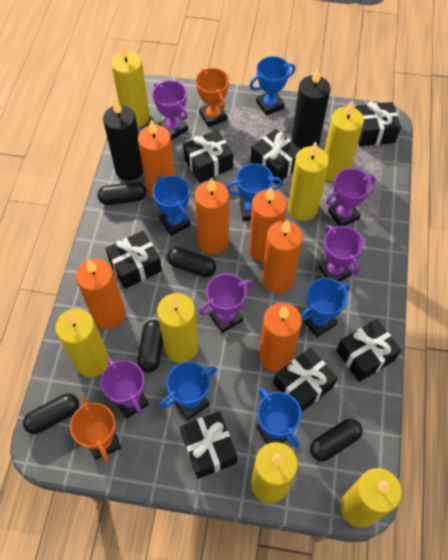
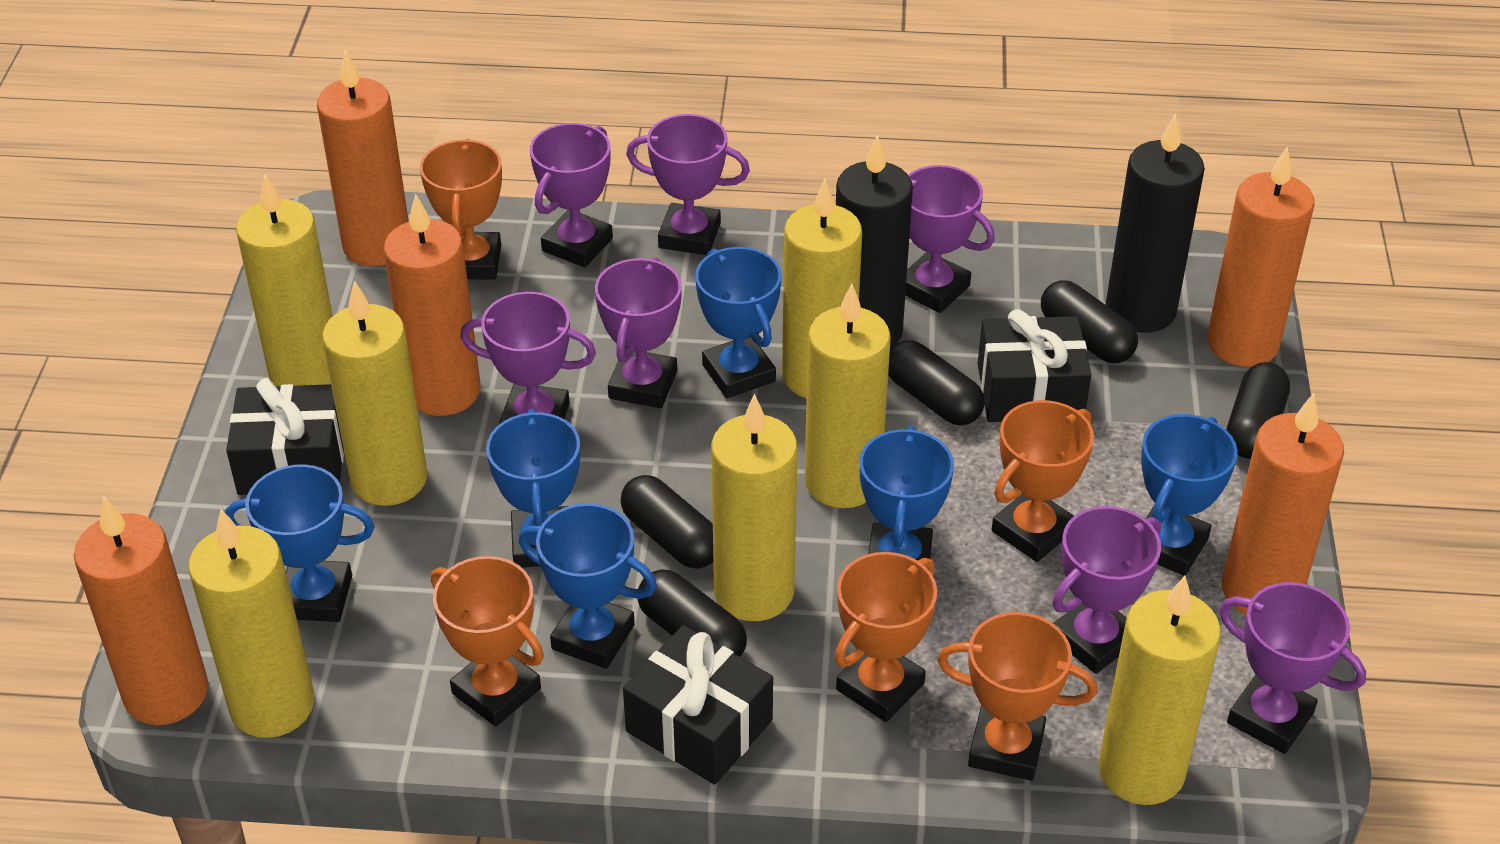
black gift: 7 -> 3
orange candle: 6 -> 5
orange trophy: 2 -> 5
purple trophy: 5 -> 7

